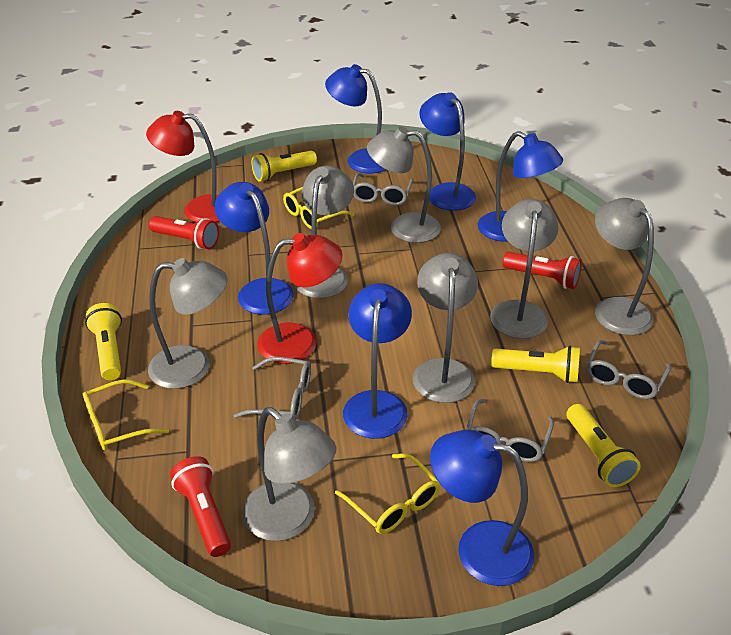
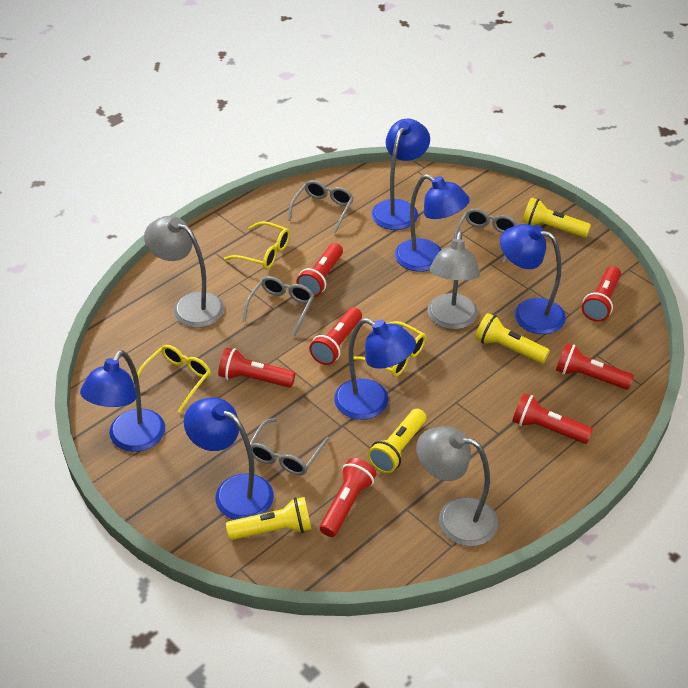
grey lamp: 7 -> 3
red flashlight: 3 -> 7
red lamp: 2 -> 0

